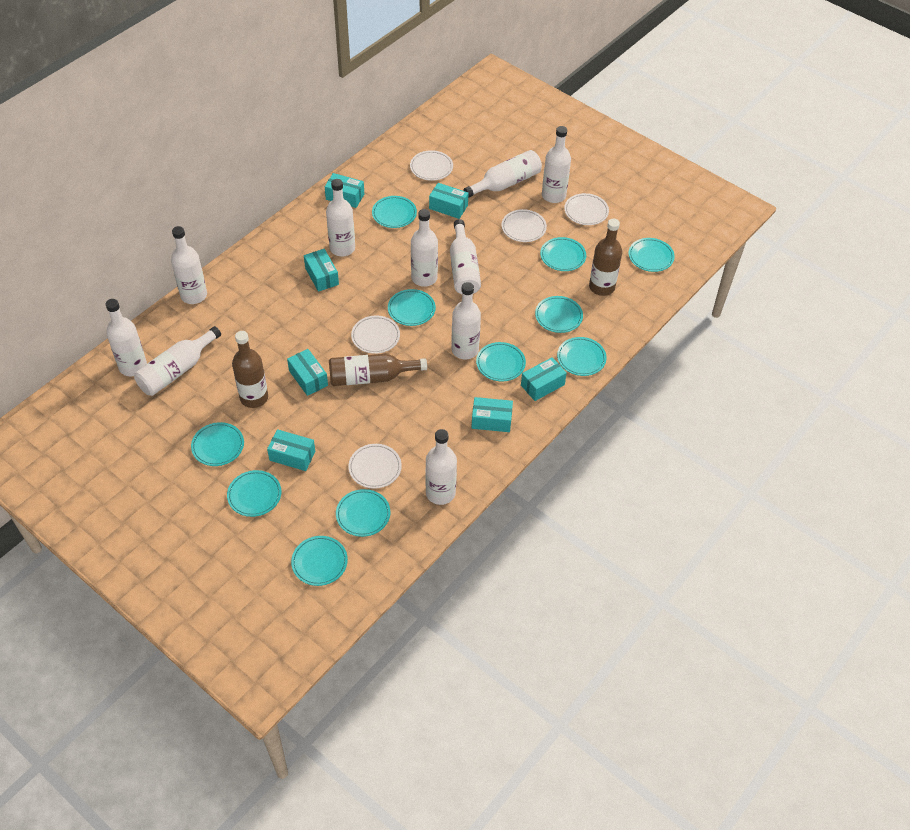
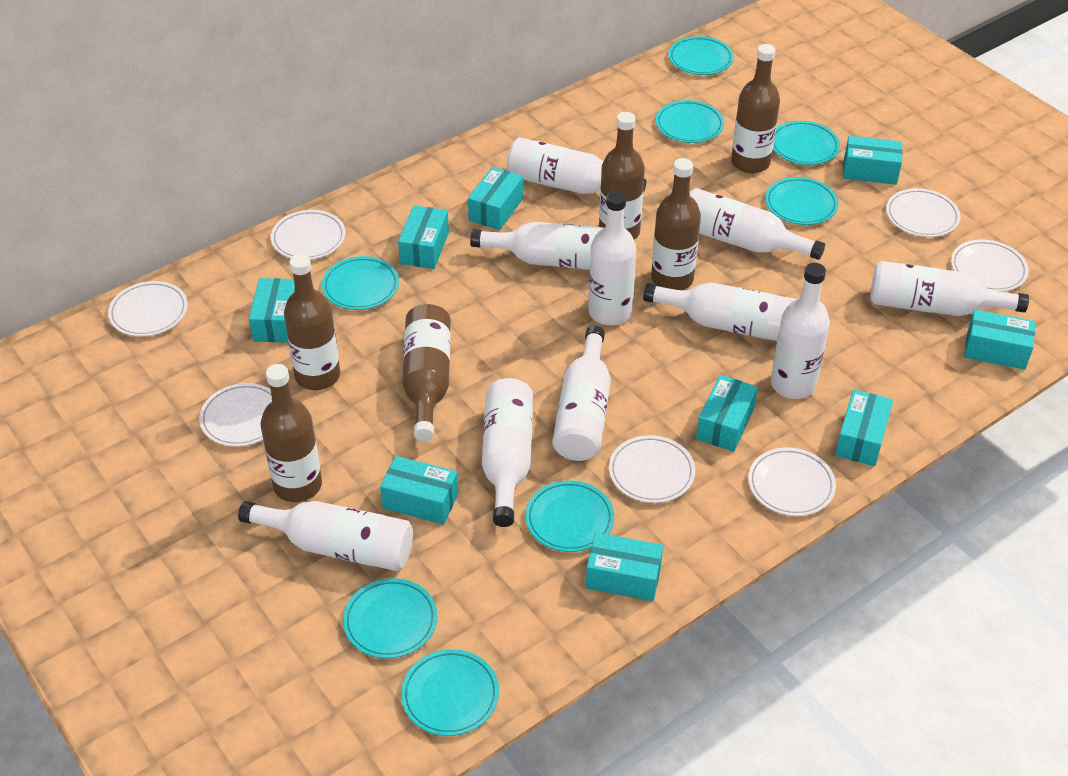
brown bottle: 3 -> 6
turquoise box: 7 -> 9
turquoise plate: 11 -> 8
white plate: 5 -> 7

